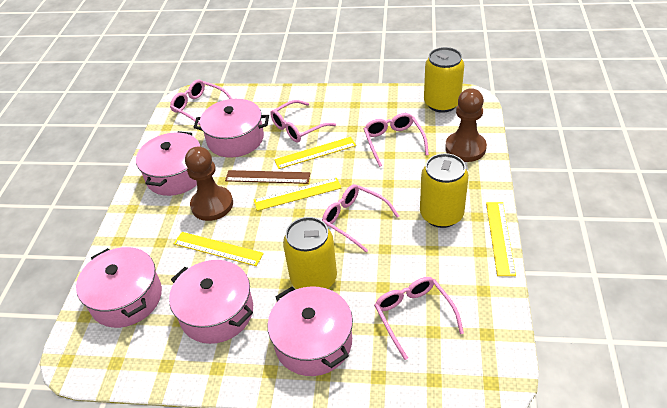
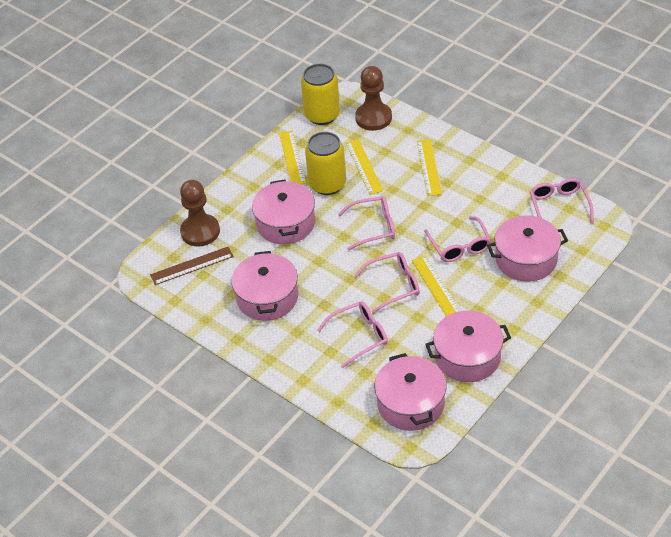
yellow can: 3 -> 2

